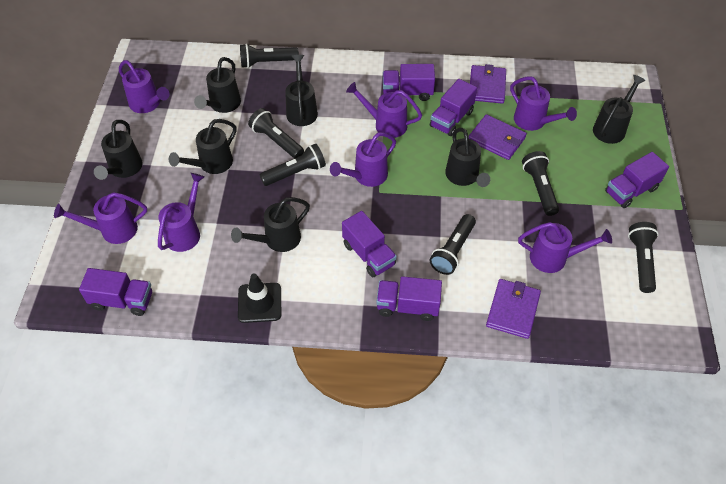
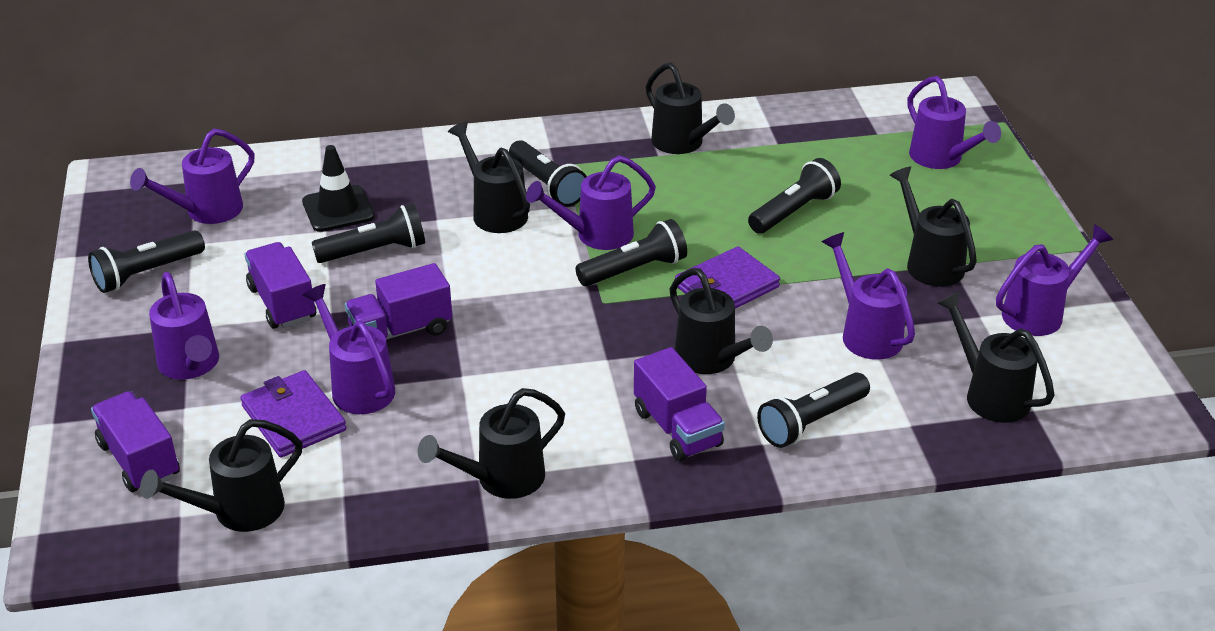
purple truck: 6 -> 4
purple wallet: 3 -> 2

